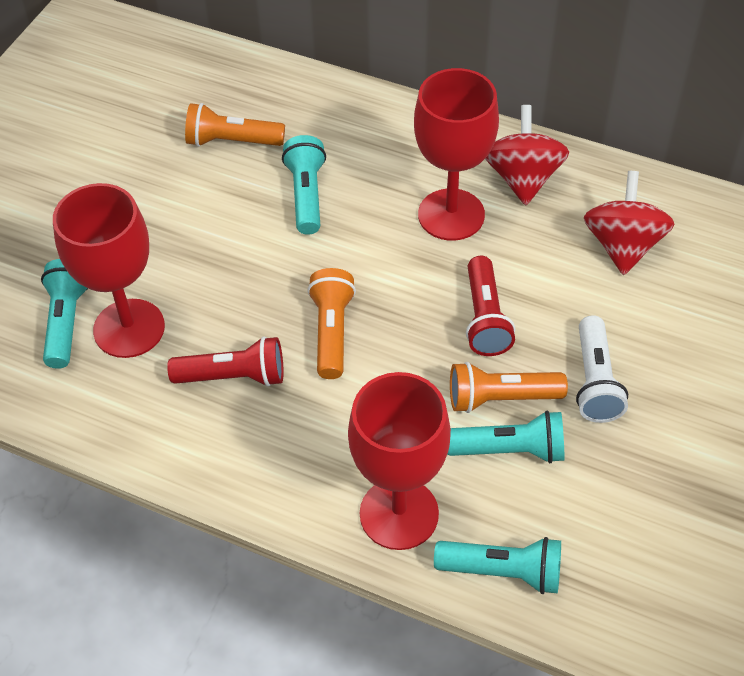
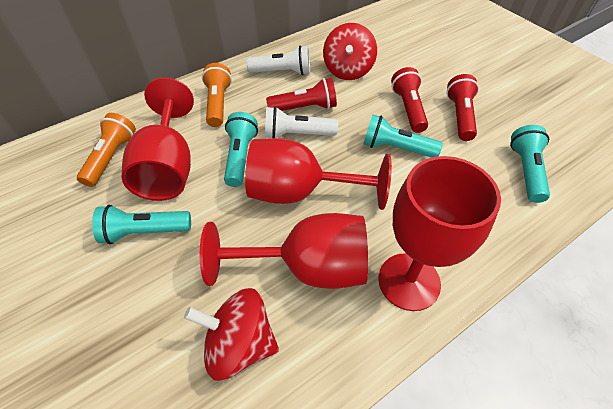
orange flashlight: 3 -> 2
red flashlight: 2 -> 3
red goblet: 3 -> 4
white flashlight: 1 -> 2

